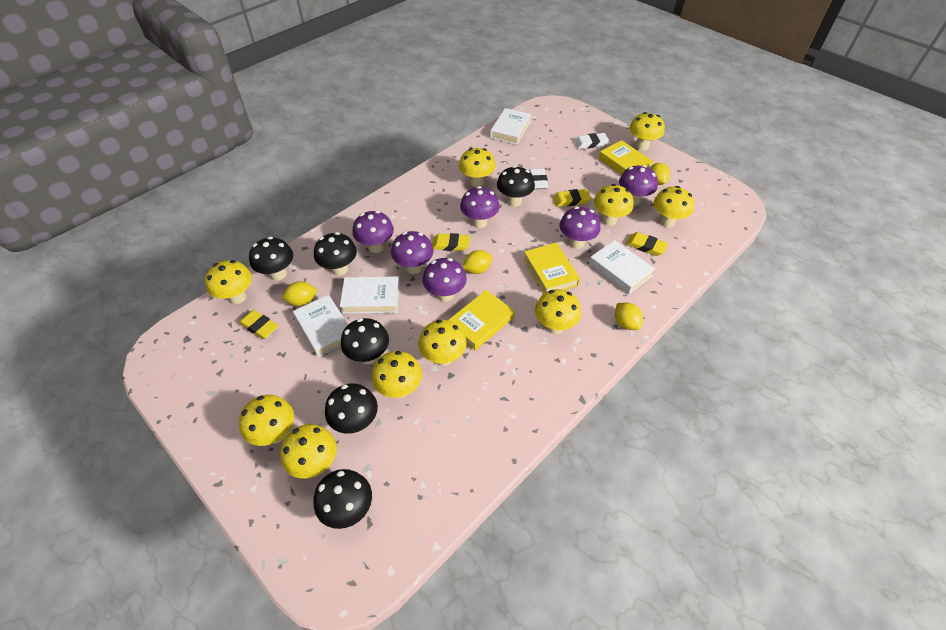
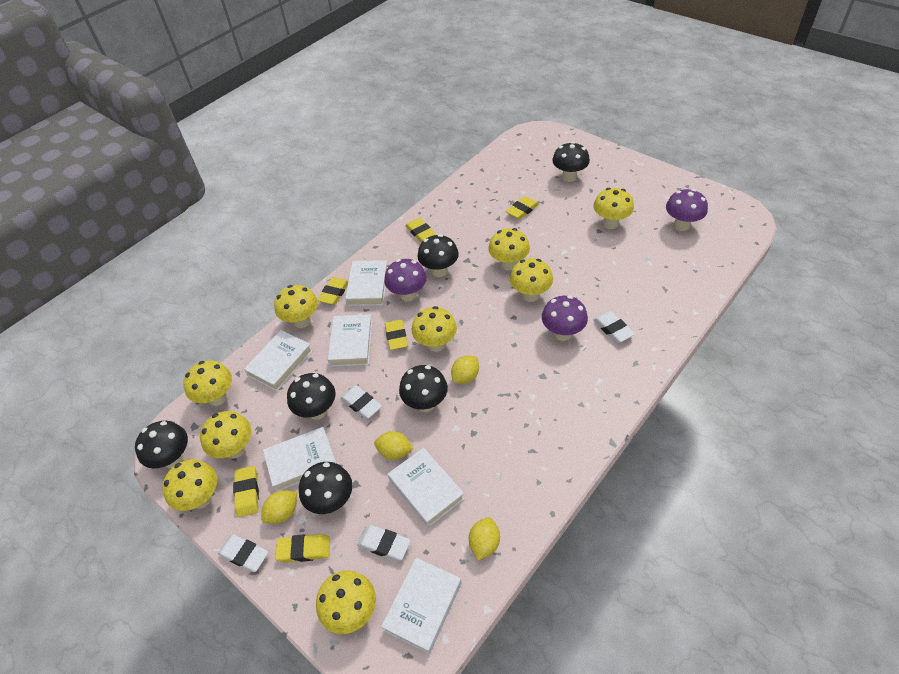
purple mushroom: 6 -> 3
white book: 4 -> 6
white eraser: 2 -> 4
yellow book: 3 -> 0
yellow eraser: 4 -> 6
yellow mushroom: 10 -> 9

